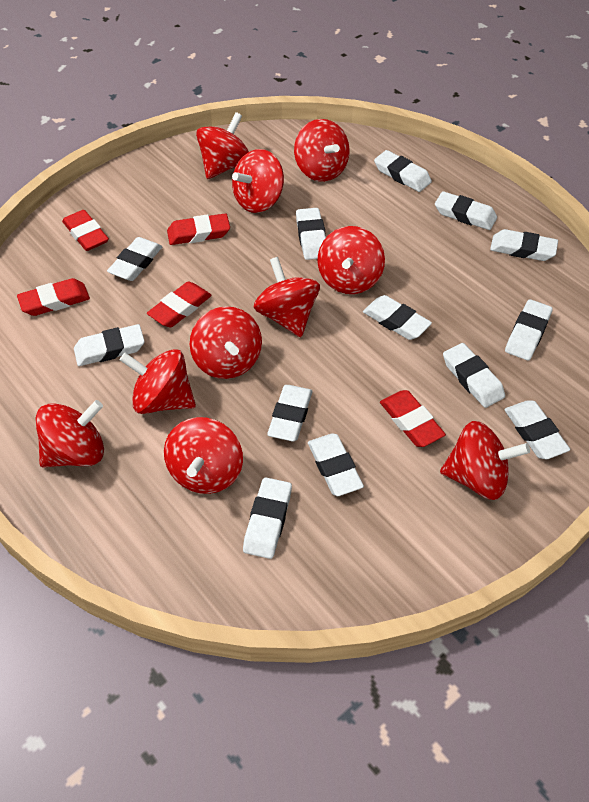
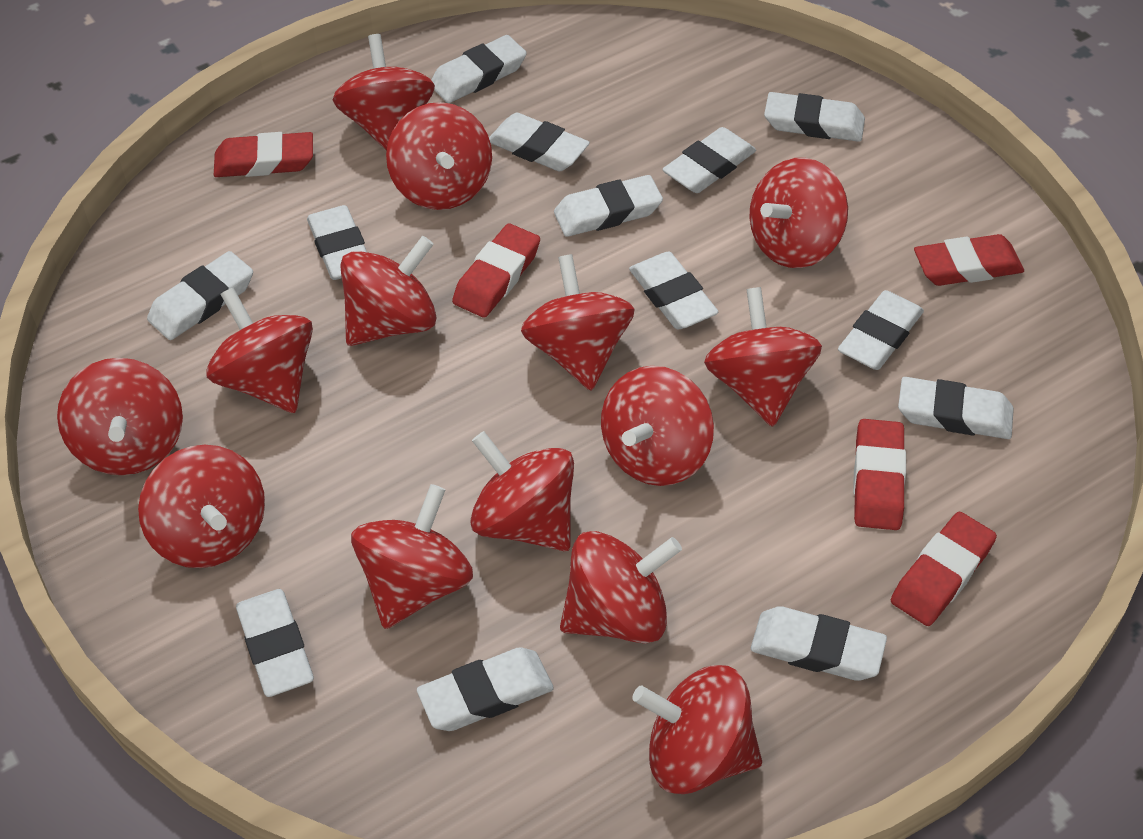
red spinning top: 10 -> 14

